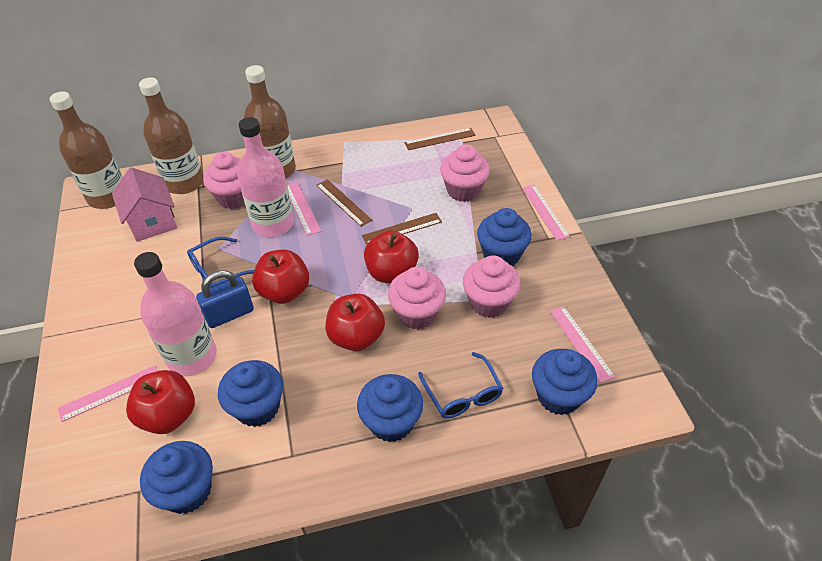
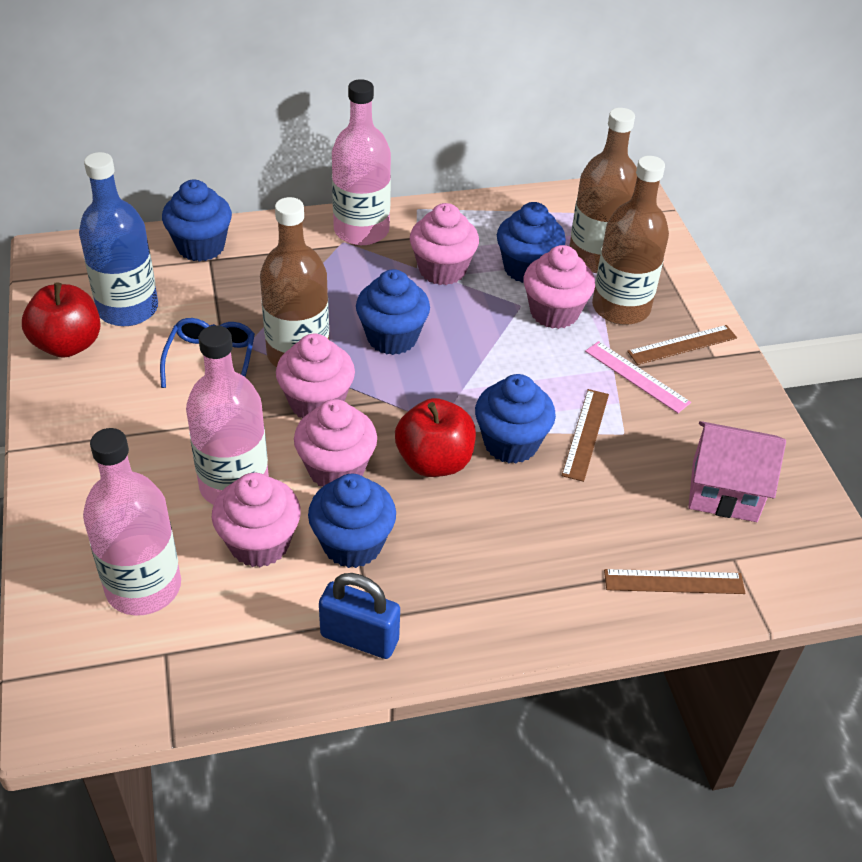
blue bottle: 0 -> 1
blue glasses: 2 -> 1
pink bottle: 2 -> 3
pink cupcake: 4 -> 5
pink ruler: 4 -> 1
red apple: 4 -> 2

